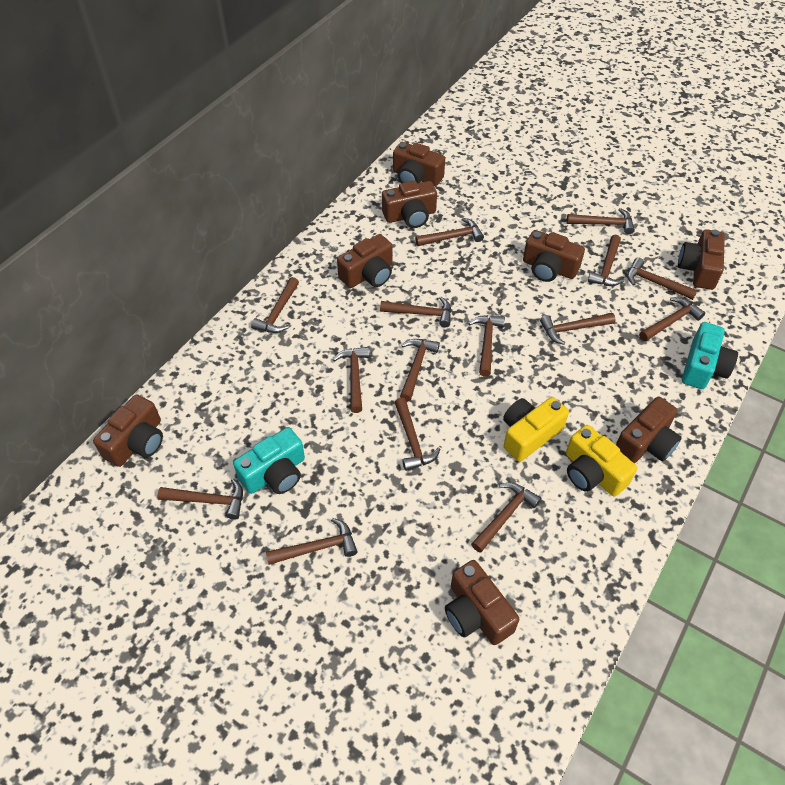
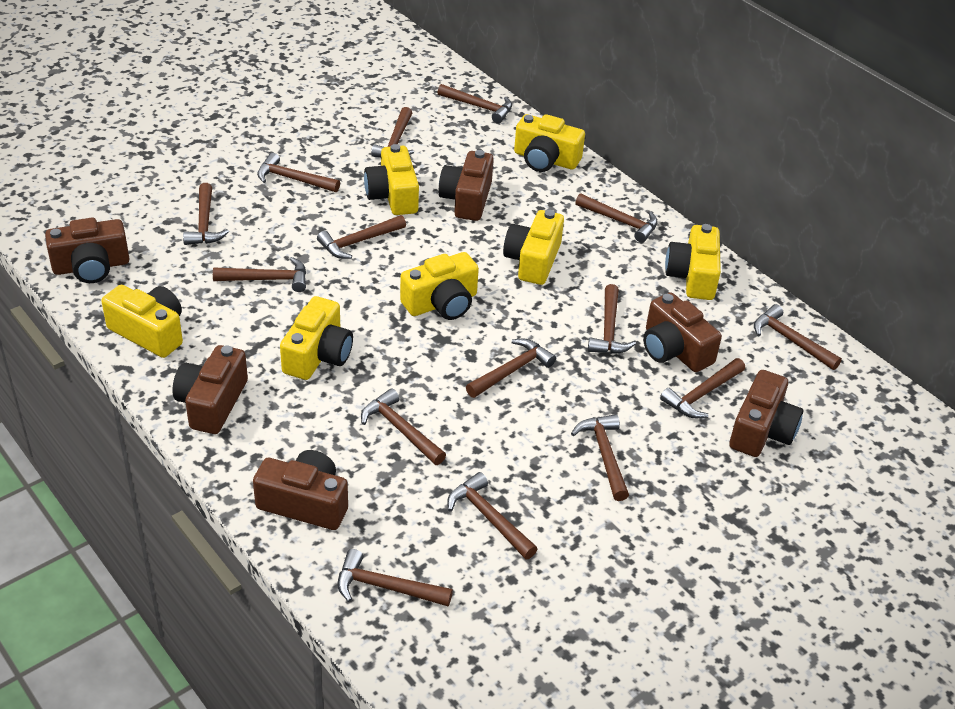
brown camera: 8 -> 6
turquoise camera: 2 -> 0
yellow camera: 2 -> 7

